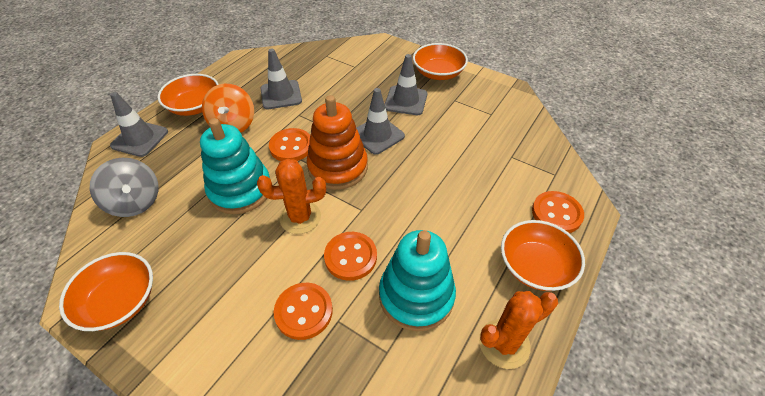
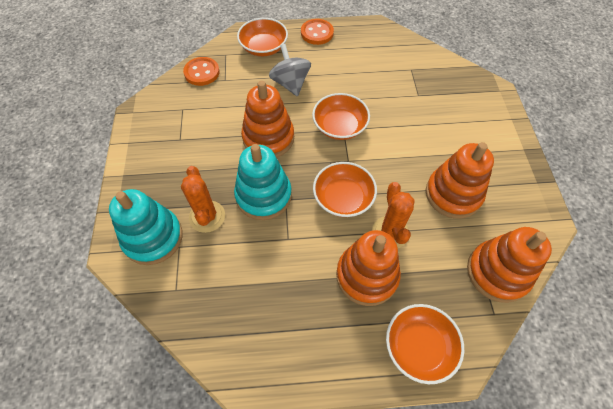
grey traffic cone: 4 -> 0
orange button: 4 -> 2
orange spinning top: 1 -> 0
orange stacking toy: 1 -> 4

